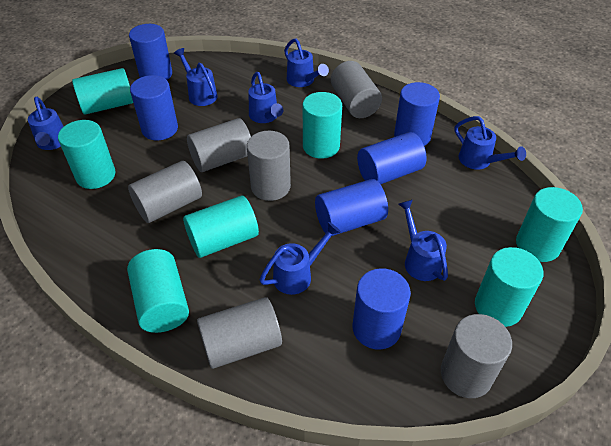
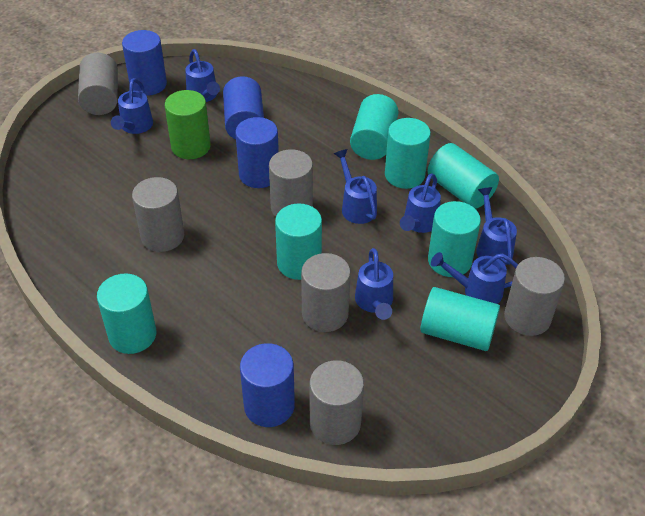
blue cylinder: 6 -> 4
green cylinder: 0 -> 1

